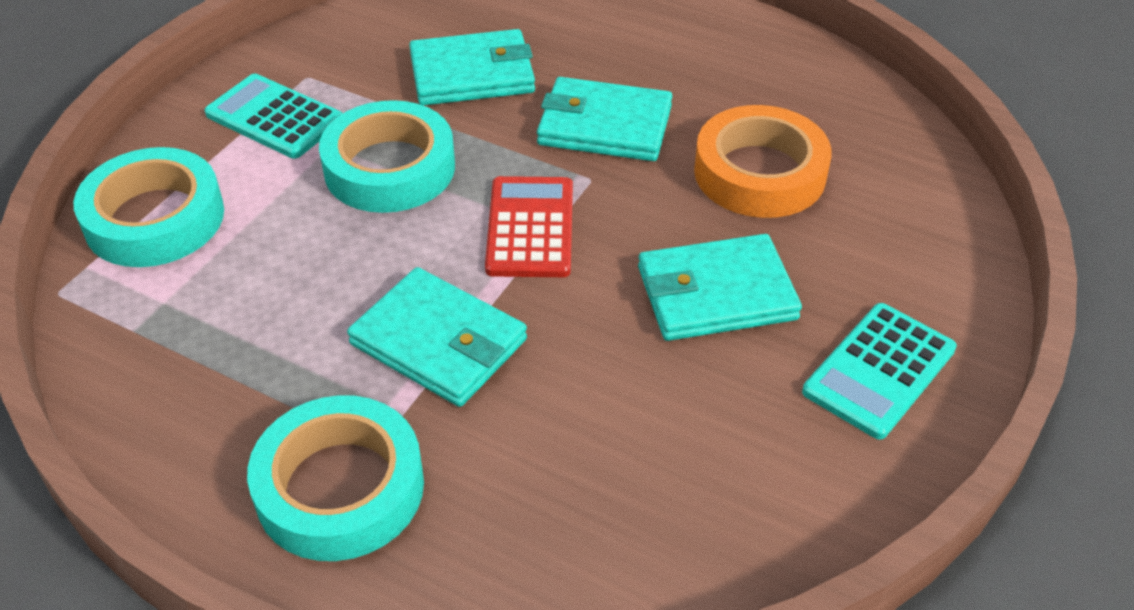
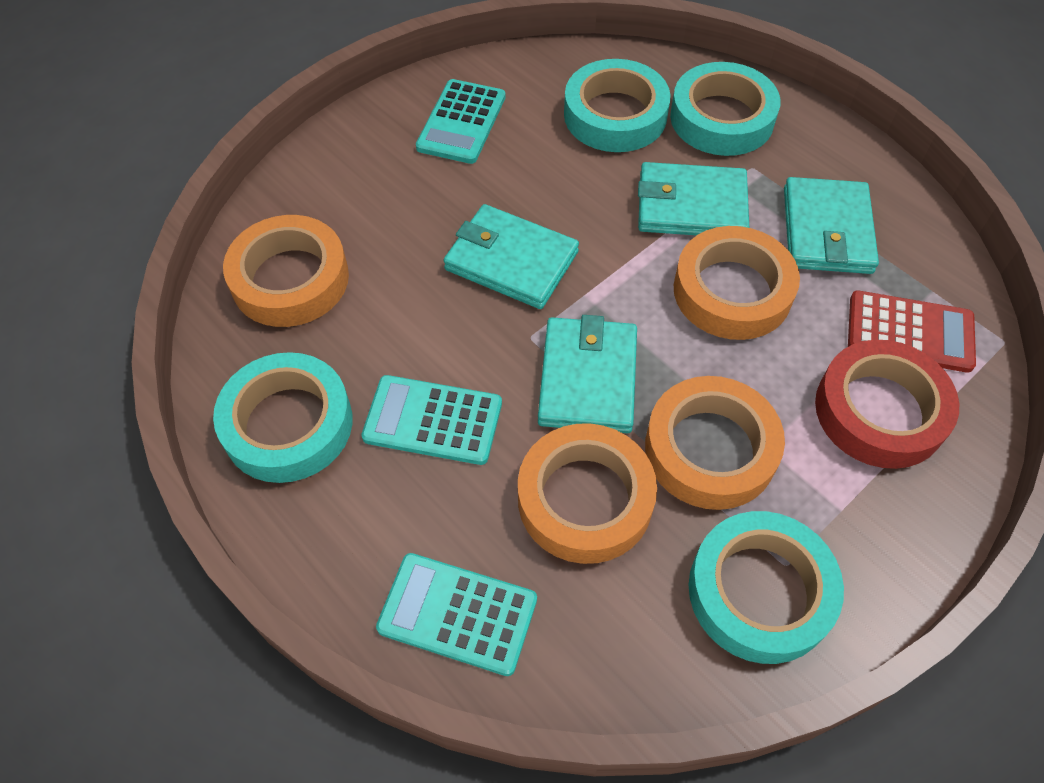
orange tape: 1 -> 4
red tape: 0 -> 1
turquoise calculator: 2 -> 3
turquoise tape: 3 -> 4

